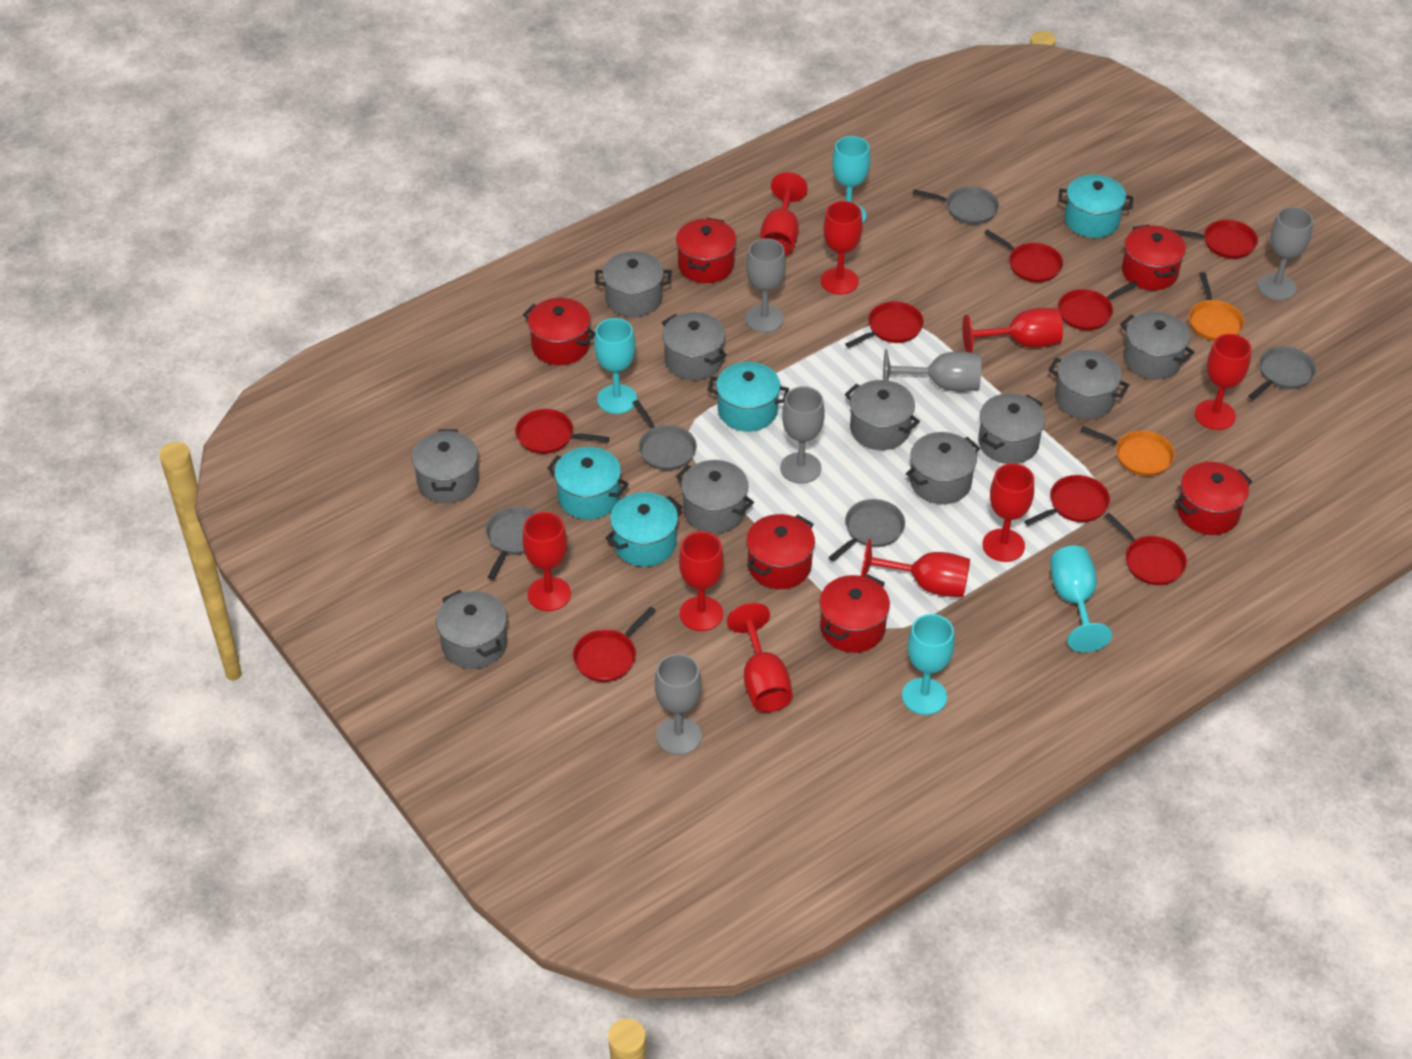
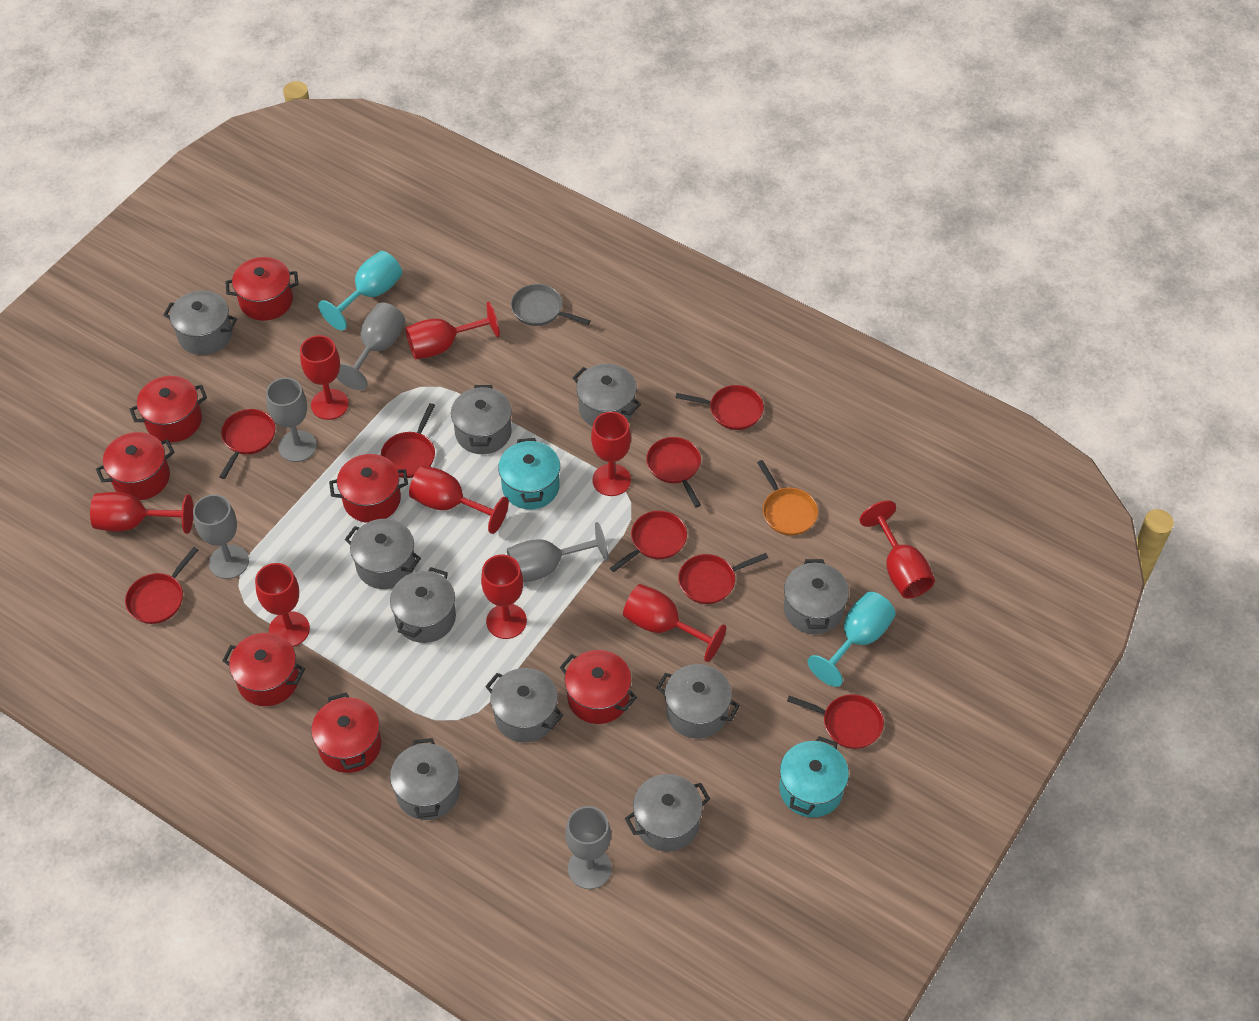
grey pan: 5 -> 1
orange pan: 2 -> 1
red pot: 6 -> 7
turquoise goblet: 4 -> 2
turquoise pot: 4 -> 2

